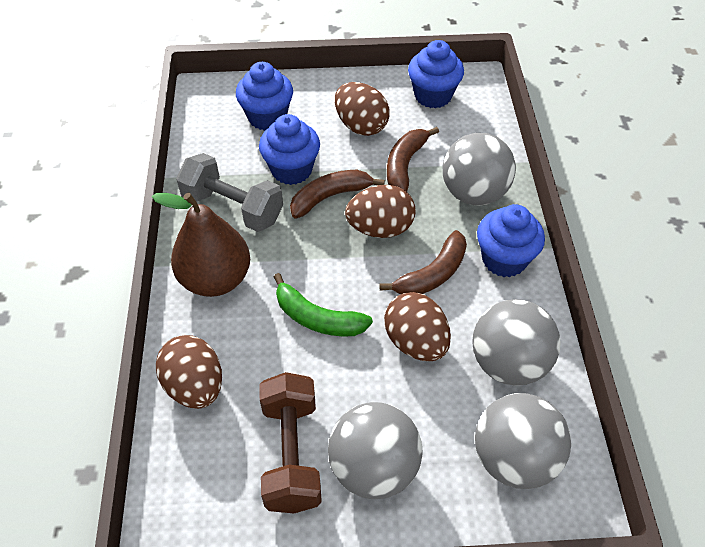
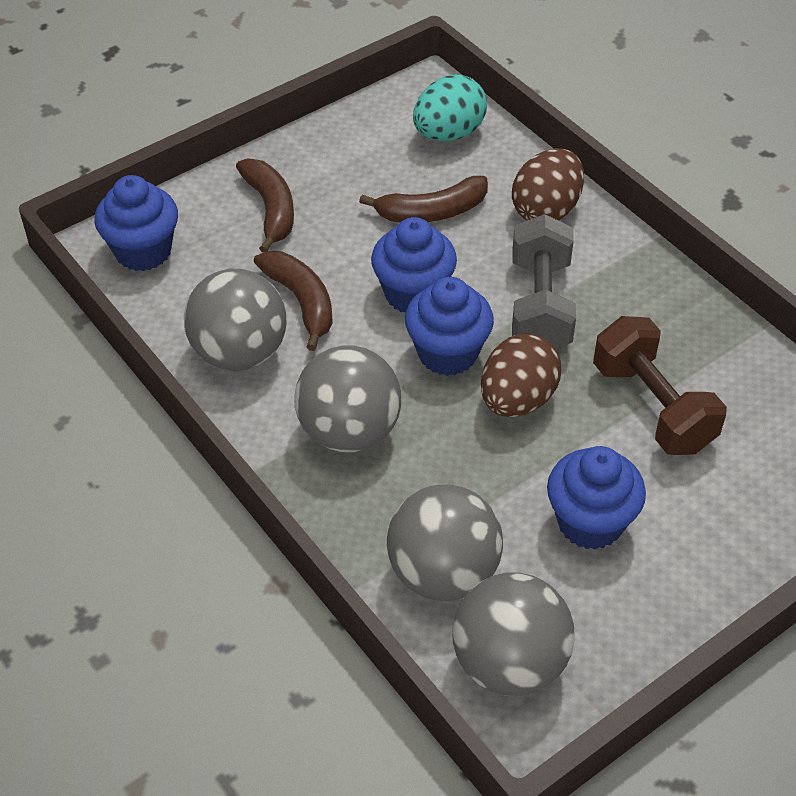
brown egg: 4 -> 2
brown pear: 1 -> 0
green banana: 1 -> 0
turquoise egg: 0 -> 1

